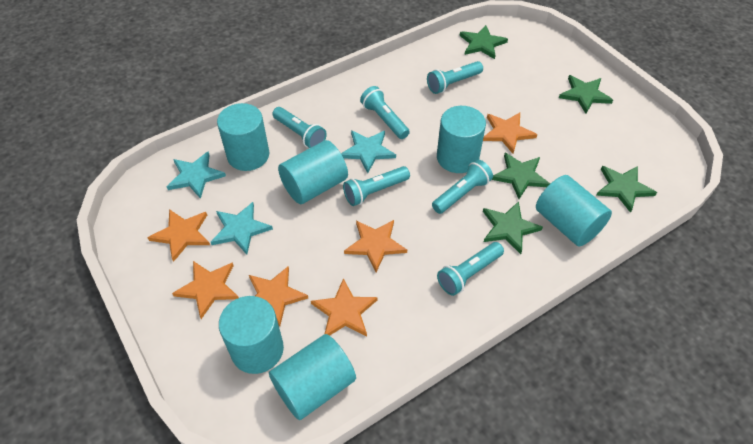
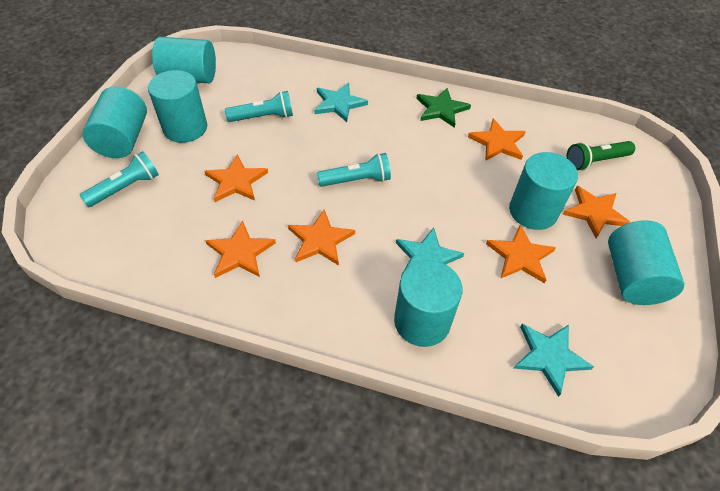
green flashlight: 0 -> 1
green star: 5 -> 1
turquoise flashlight: 6 -> 3

